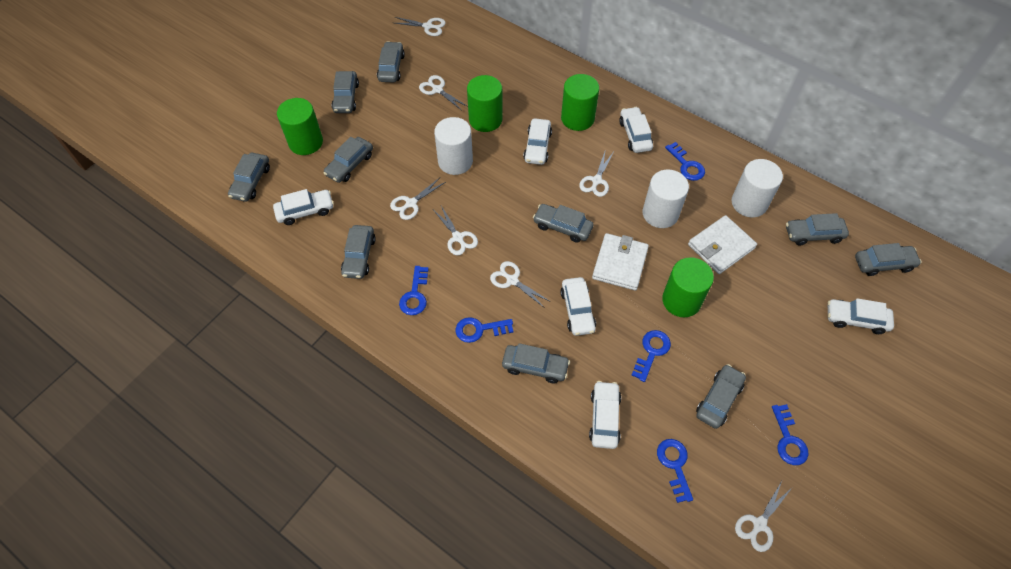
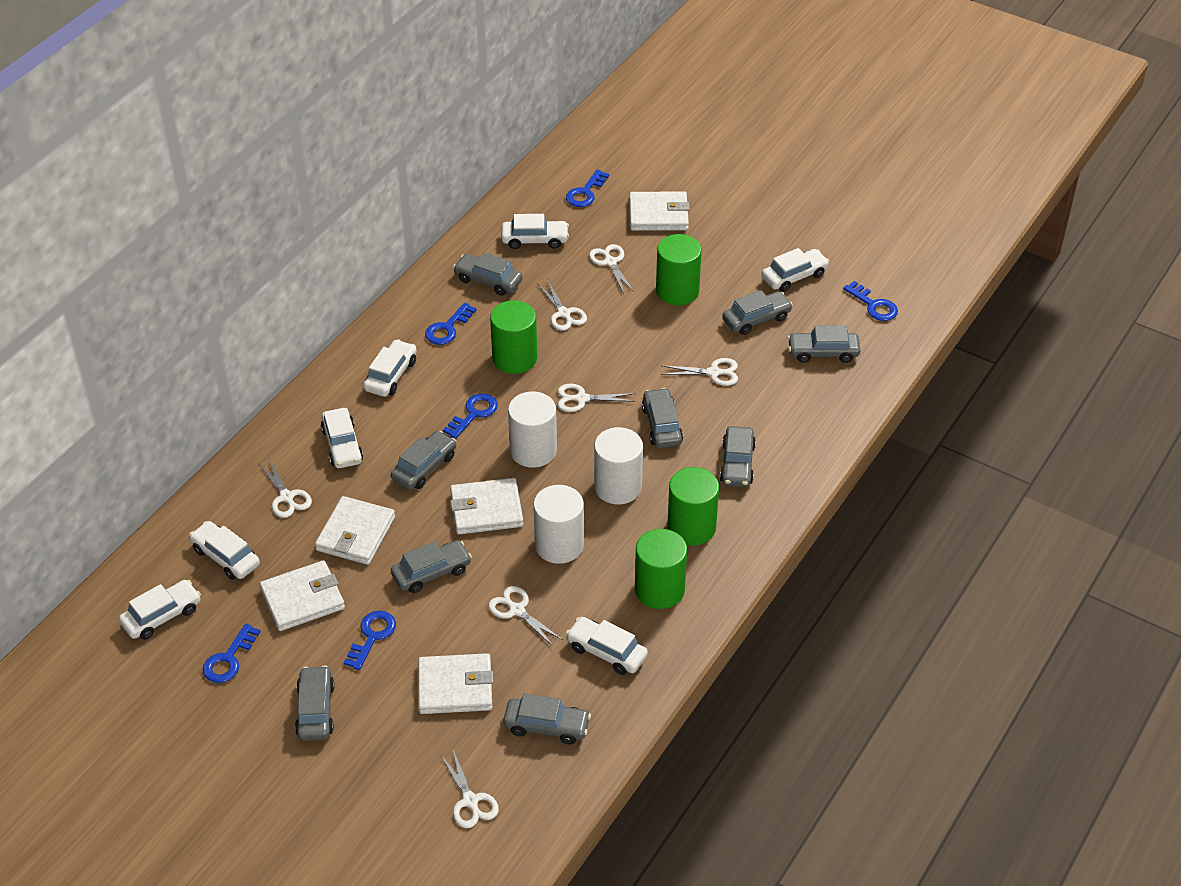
grey car: 10 -> 9
white car: 6 -> 7
white wallet: 2 -> 5

